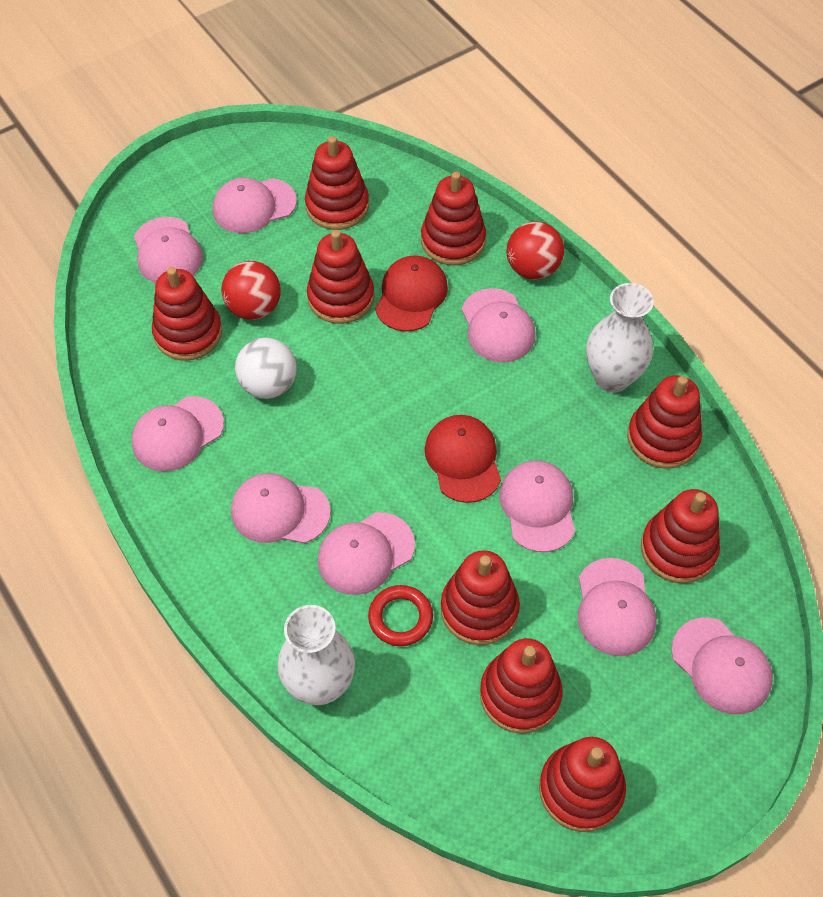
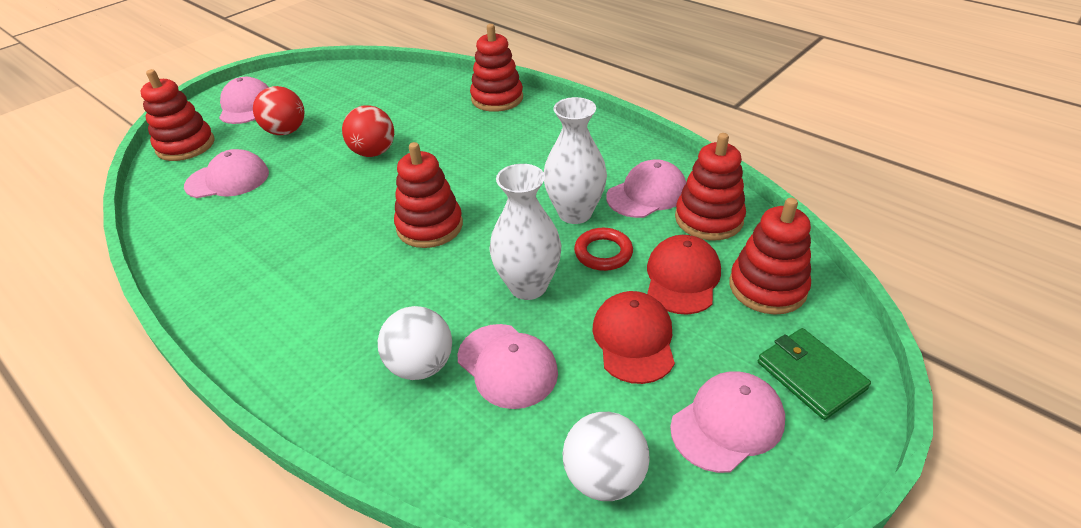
green wallet: 0 -> 1
pink cap: 9 -> 5
red stacking toy: 9 -> 5
white ball: 1 -> 2

